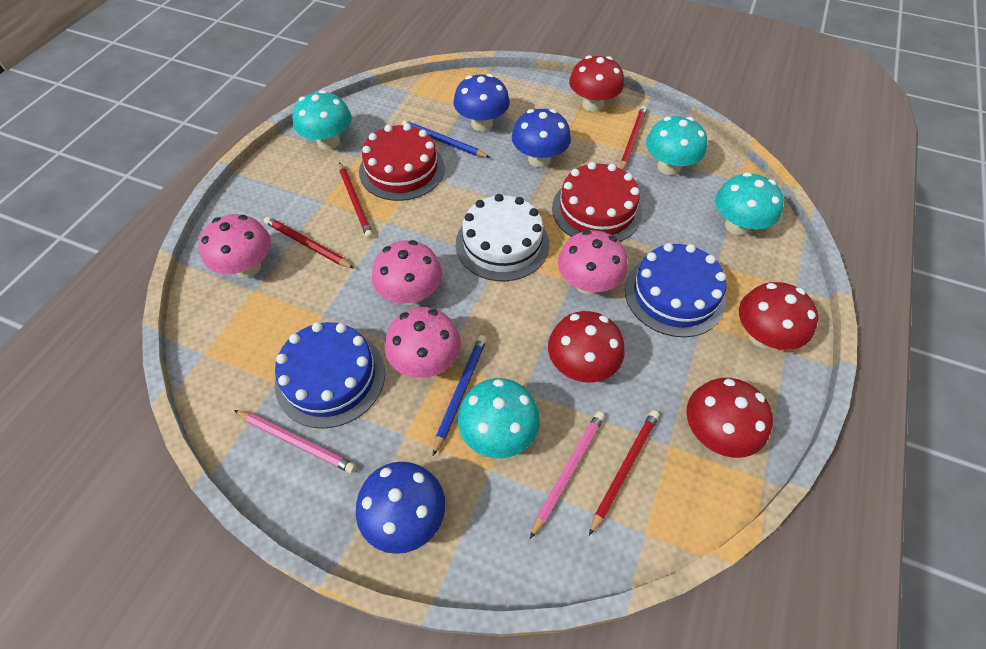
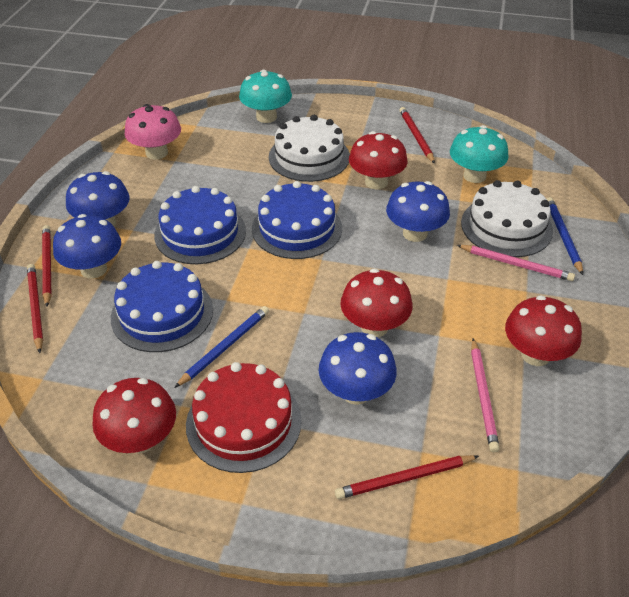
blue cake: 2 -> 3
blue mushroom: 3 -> 4
pink mushroom: 4 -> 1
red cake: 2 -> 1
turquoise mushroom: 4 -> 2
white cake: 1 -> 2

